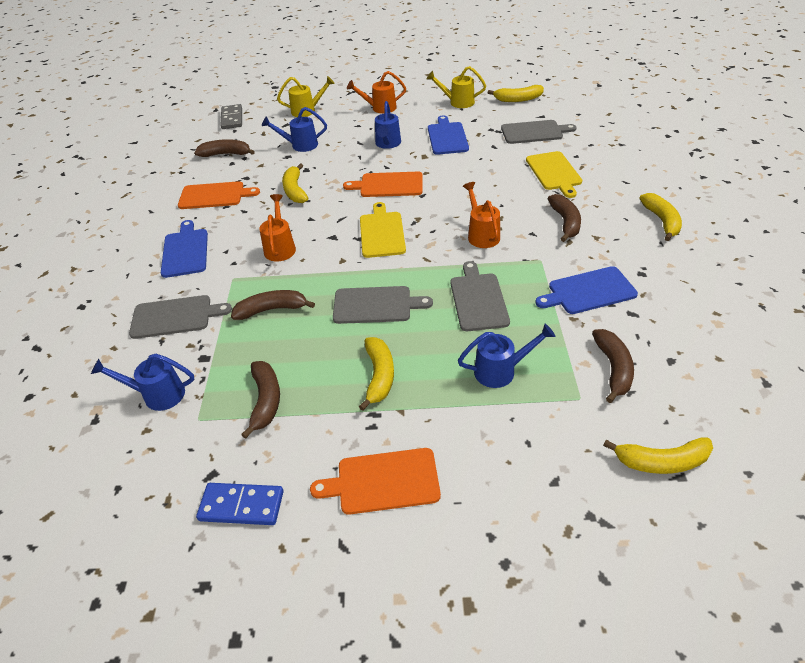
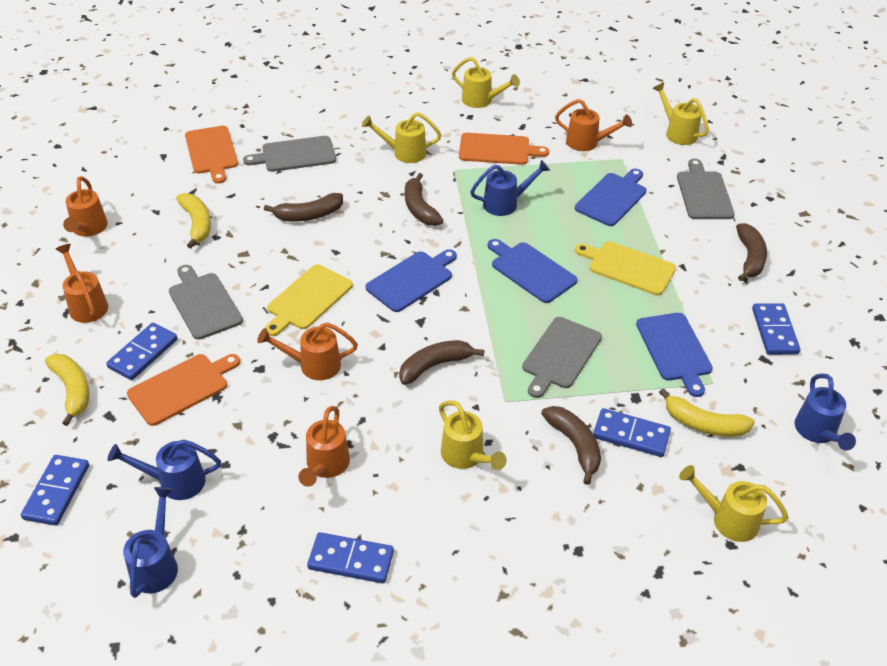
blue cutting board: 3 -> 4
blue domino: 1 -> 5
grey domino: 1 -> 0
orange watering can: 3 -> 5
yellow banana: 5 -> 3
yellow watering can: 2 -> 5

